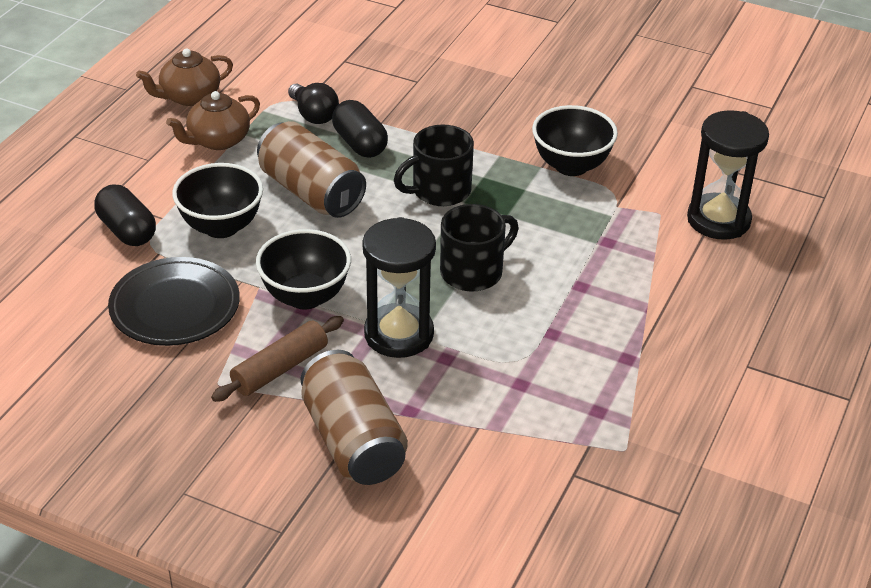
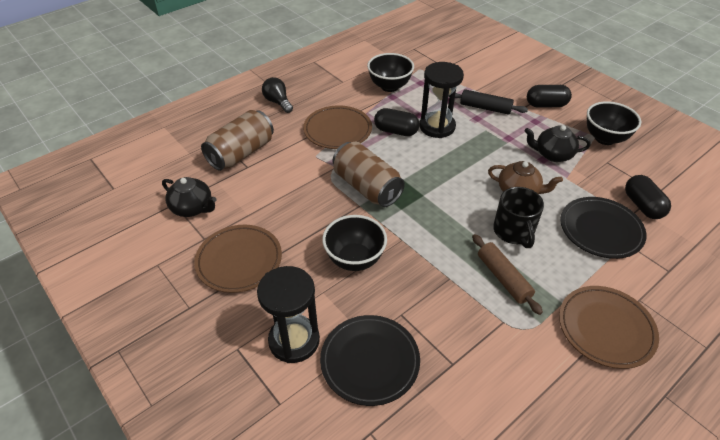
black capsule: 2 -> 3
black mug: 2 -> 1
black plate: 1 -> 2
black rolling pin: 0 -> 1
black teapot: 0 -> 2
brown plate: 0 -> 3
brown teapot: 2 -> 1

